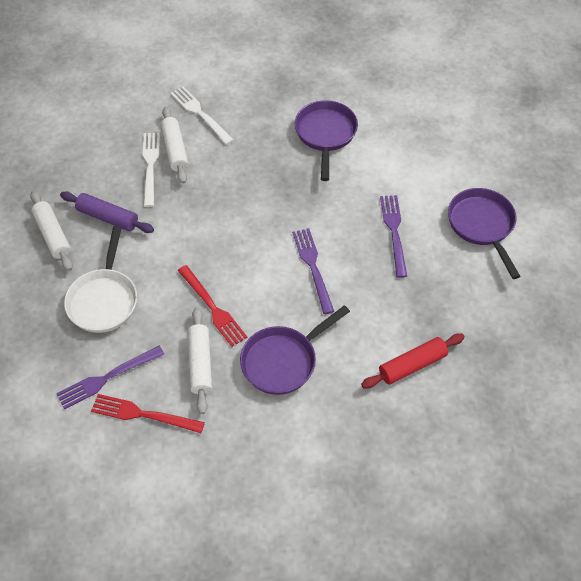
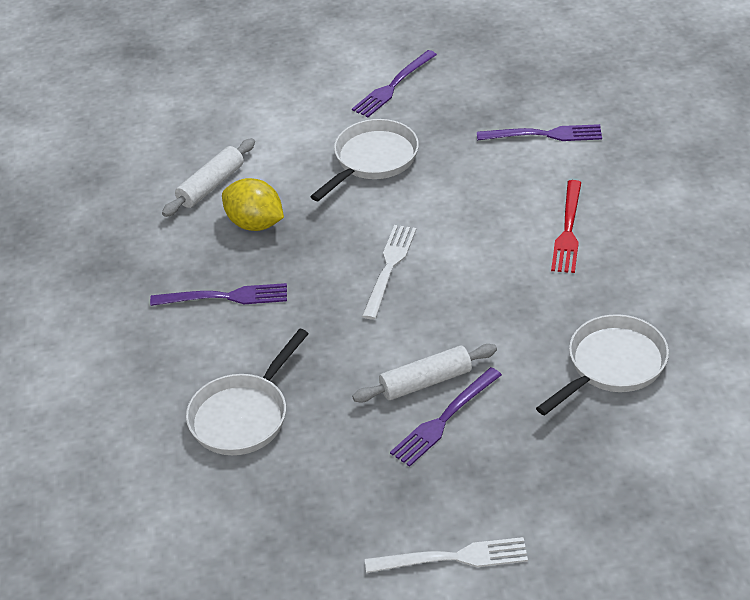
purple fork: 3 -> 4
purple pan: 3 -> 0
purple rolling pin: 1 -> 0
red fork: 2 -> 1
red rolling pin: 1 -> 0
white pan: 1 -> 3
white rolling pin: 3 -> 2
yellow lemon: 0 -> 1

